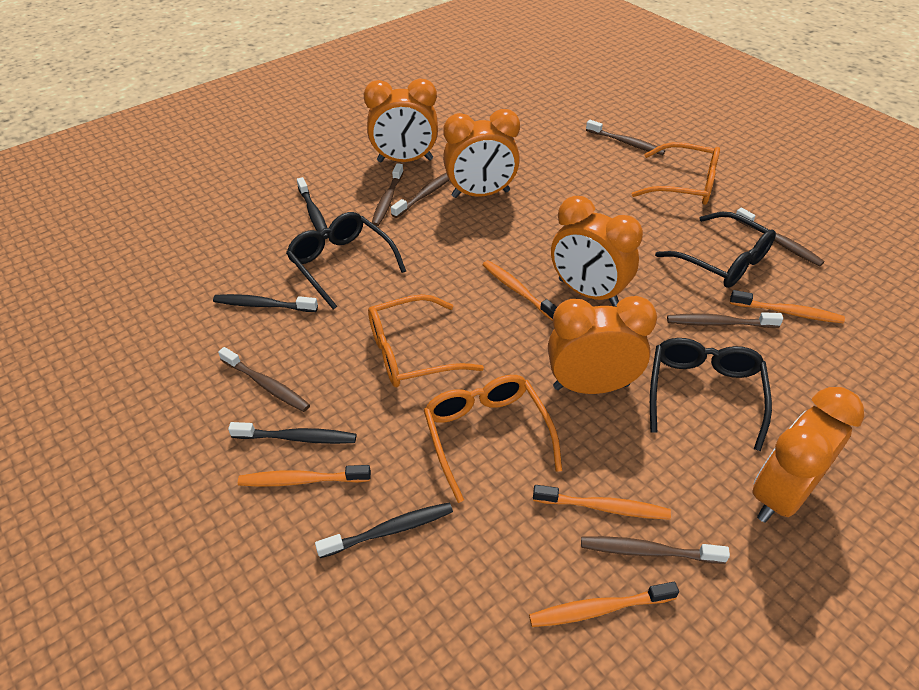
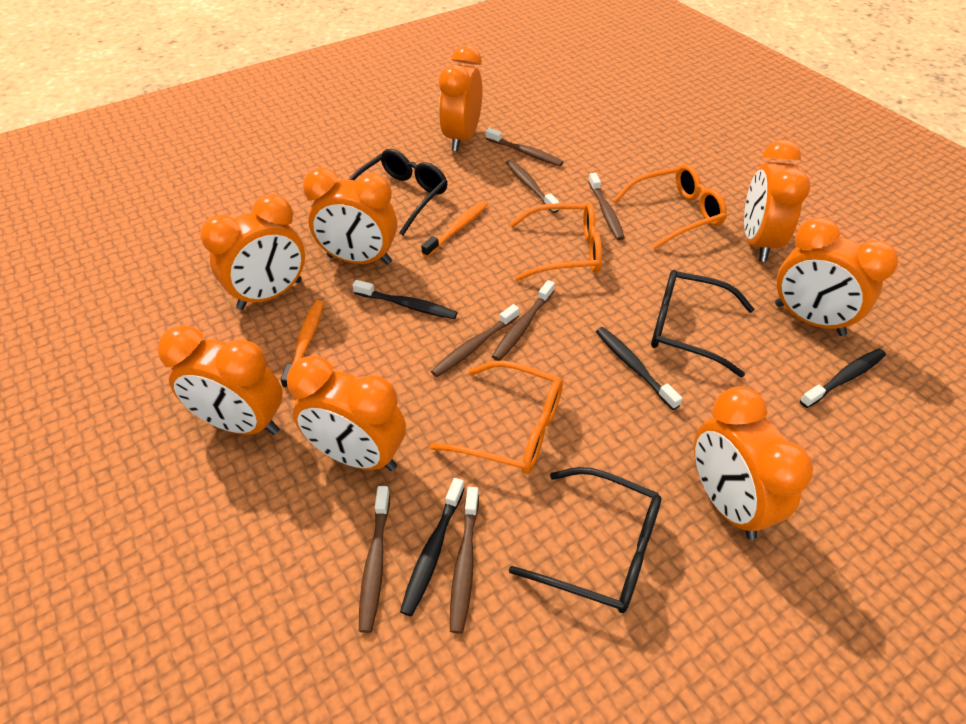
orange clock: 5 -> 8
orange toothbrush: 5 -> 2

